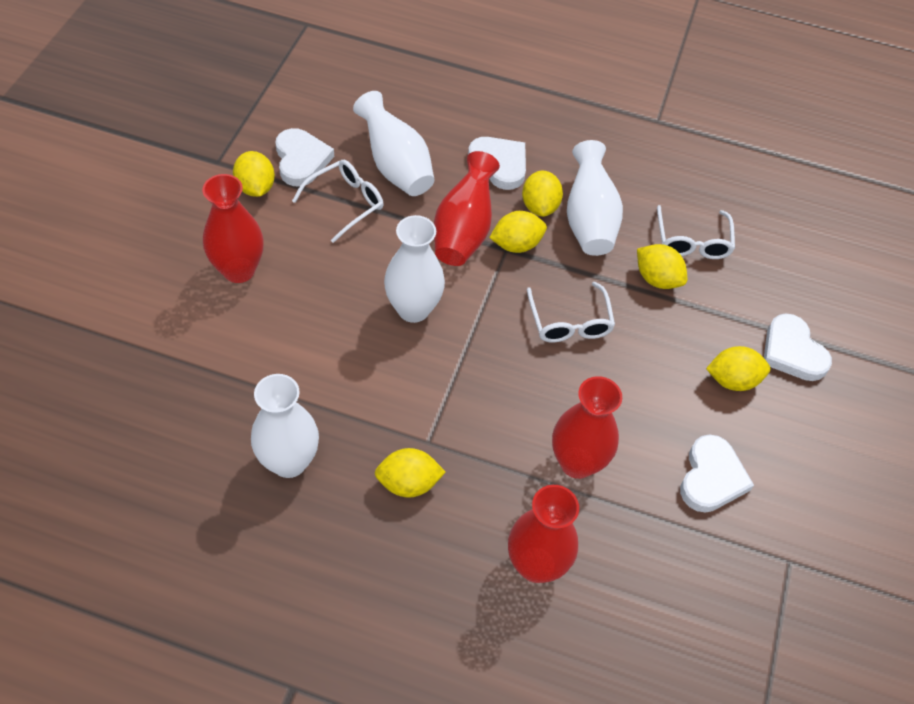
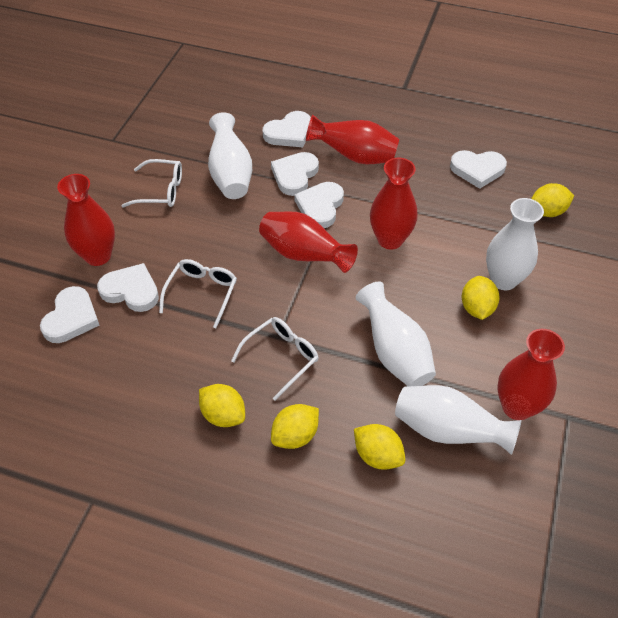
red vase: 4 -> 5
white heart: 4 -> 6
yellow lemon: 6 -> 5

